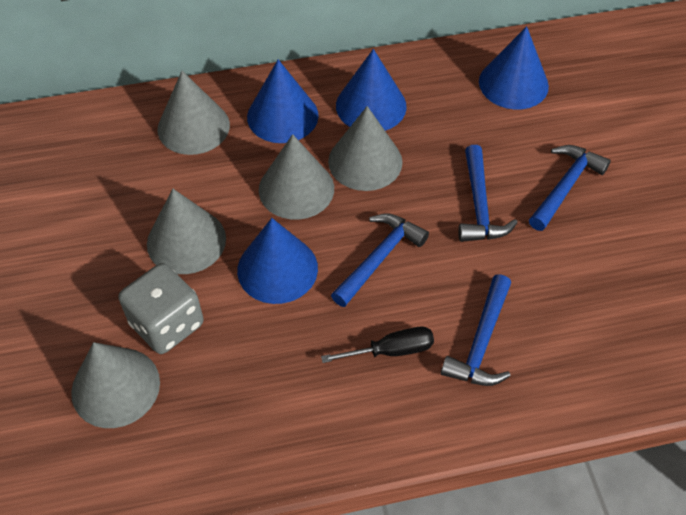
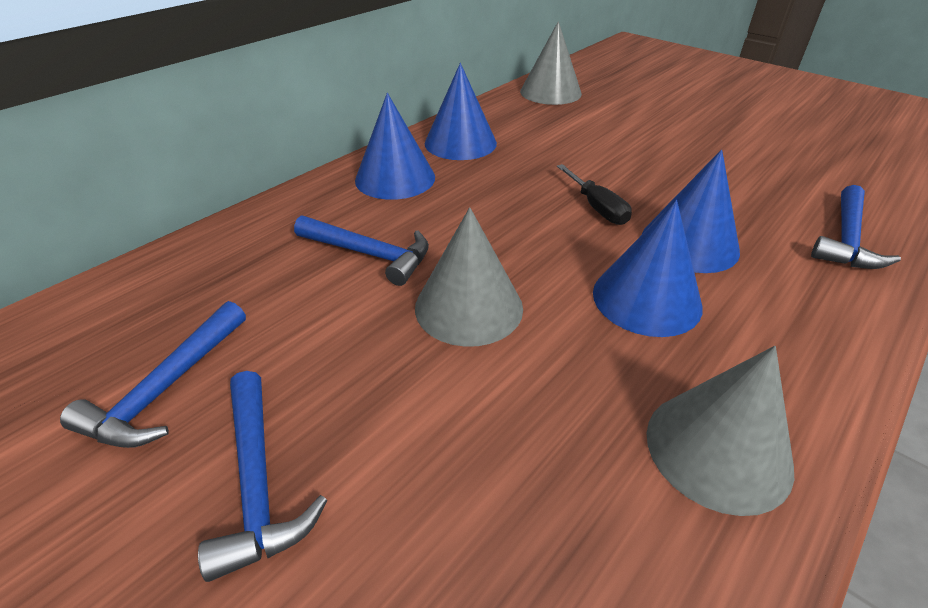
grey cone: 5 -> 3
grey dice: 1 -> 0

